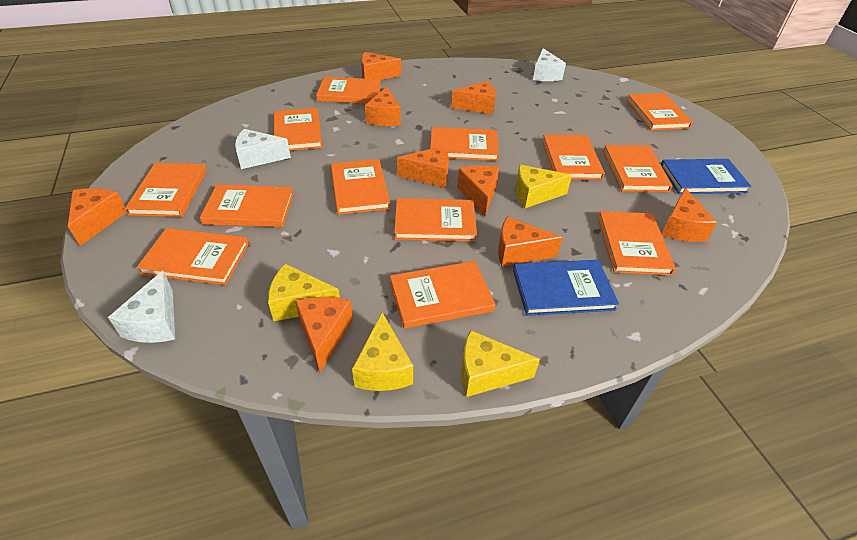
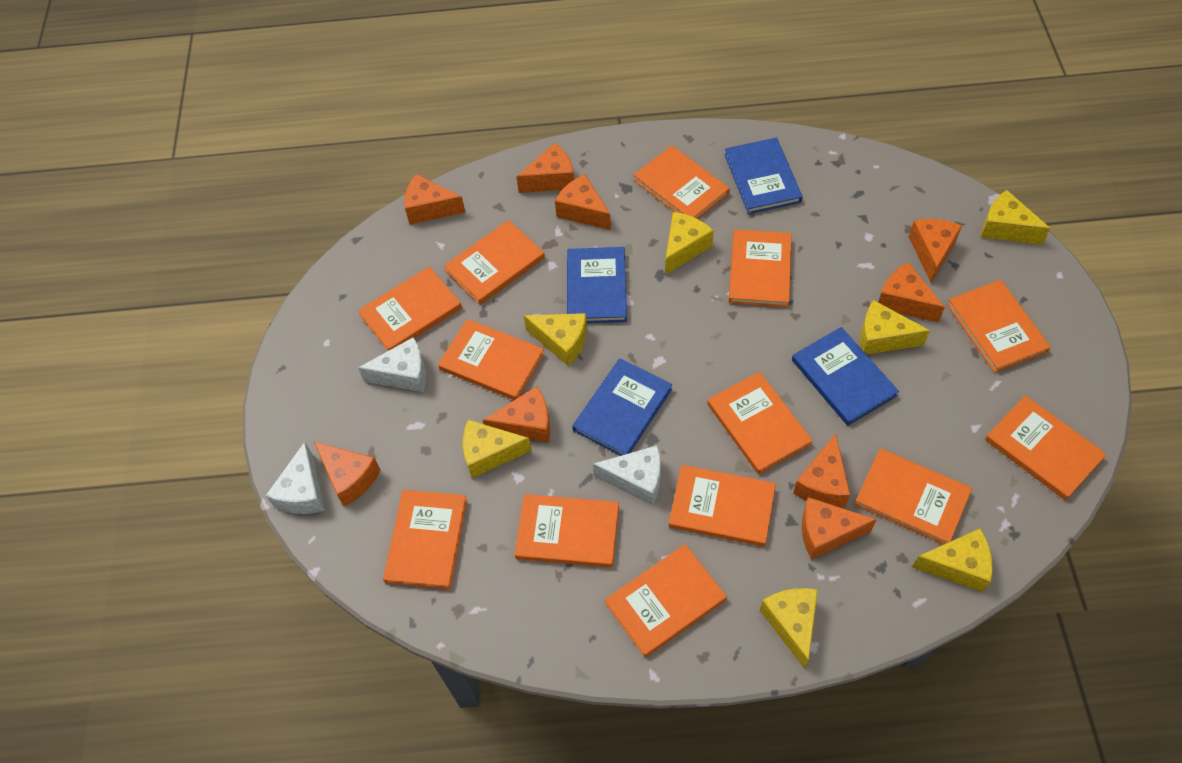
blue book: 2 -> 4
yellow cheese: 4 -> 7

